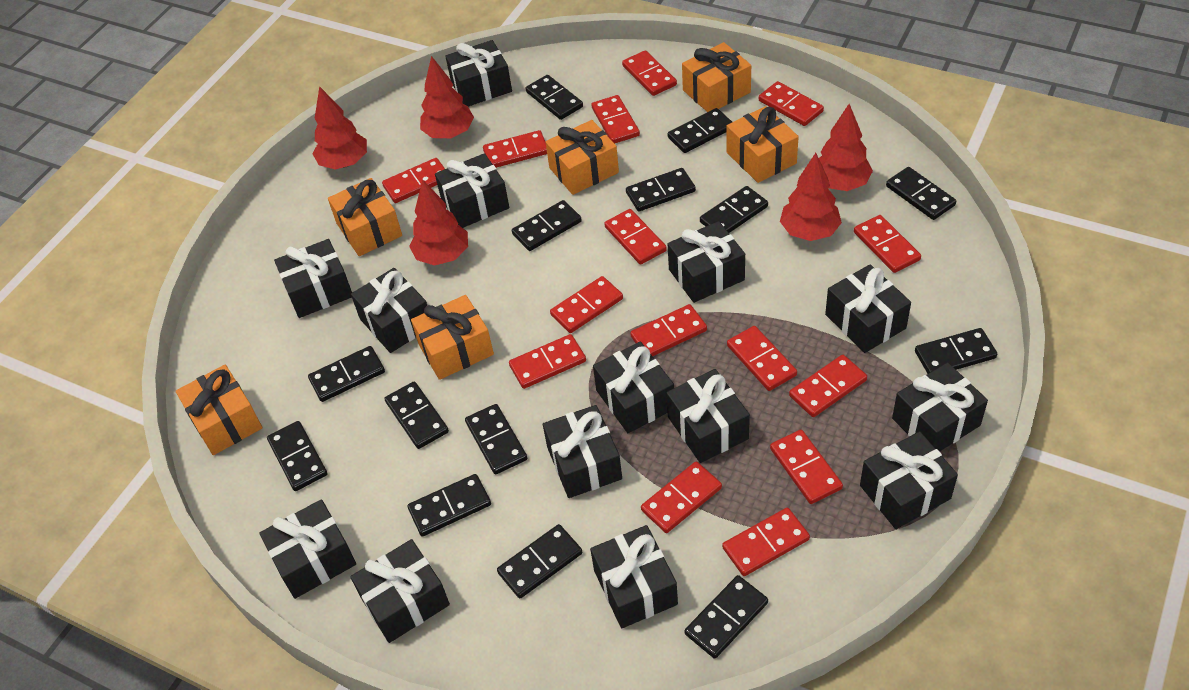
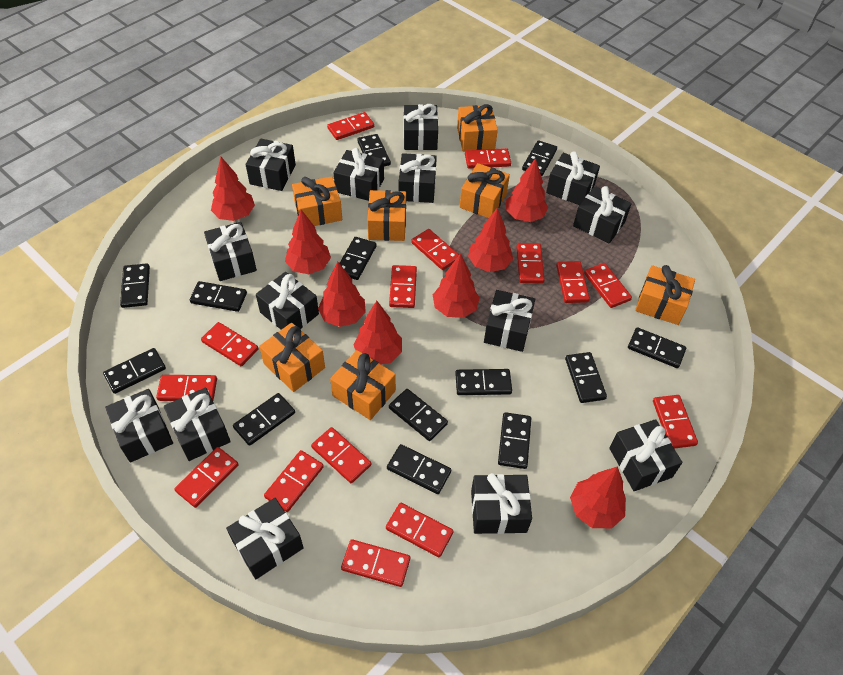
black domino: 14 -> 13
orange gift: 6 -> 7
red tree: 5 -> 8

